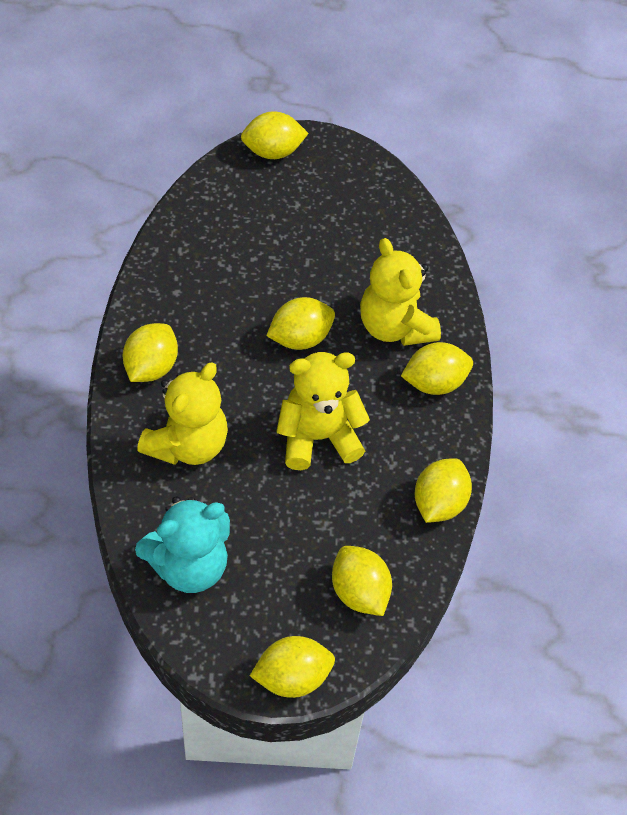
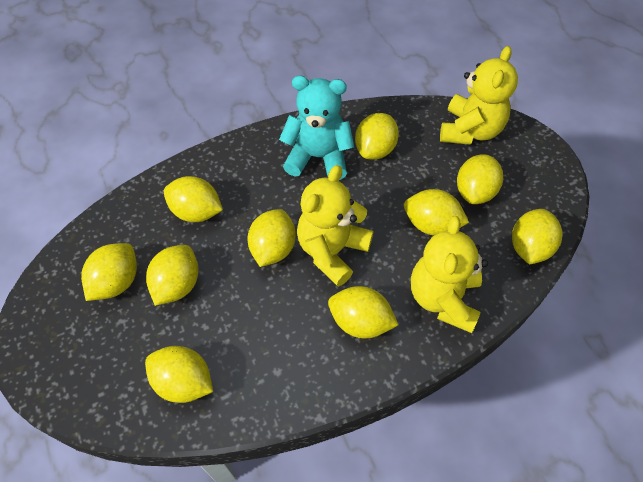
yellow lemon: 7 -> 10

